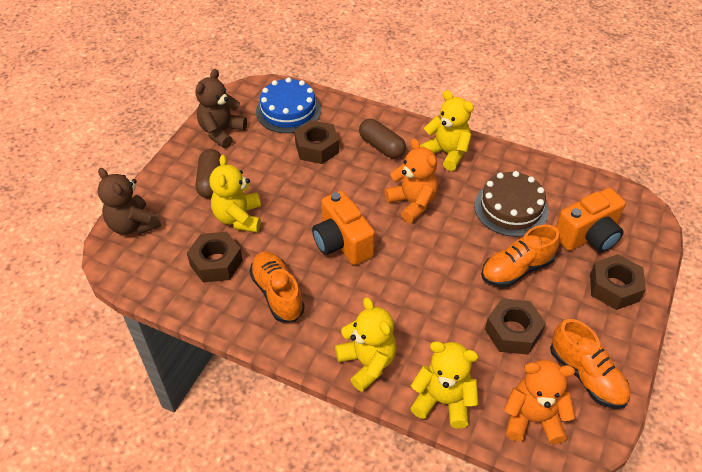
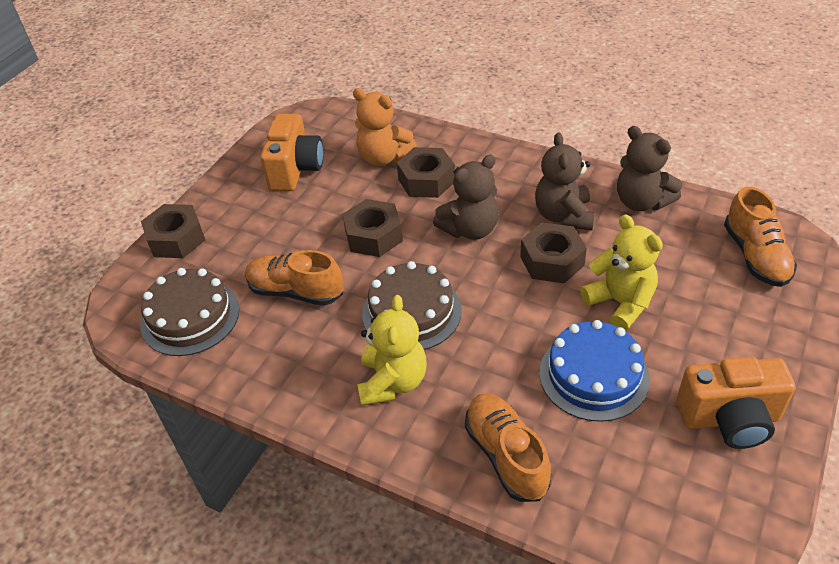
brown cake: 1 -> 2
brown capsule: 2 -> 0
brown teddy bear: 2 -> 3
orange teddy bear: 2 -> 1
yellow teddy bear: 4 -> 2

